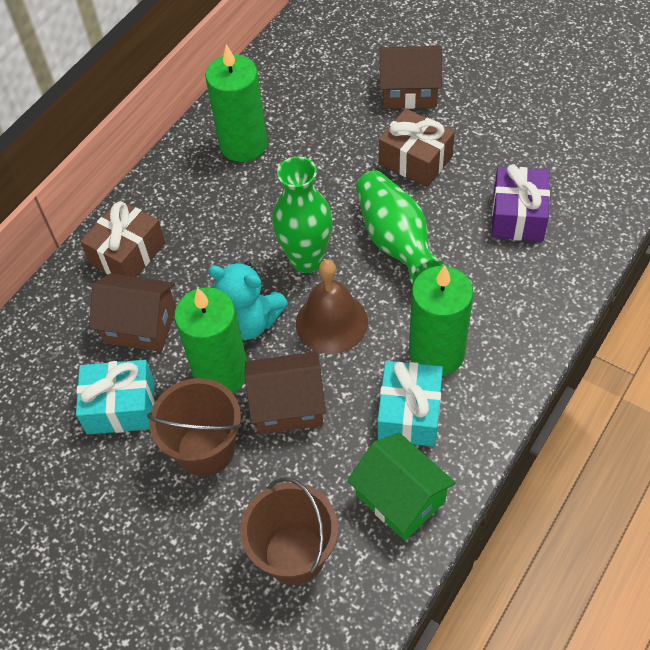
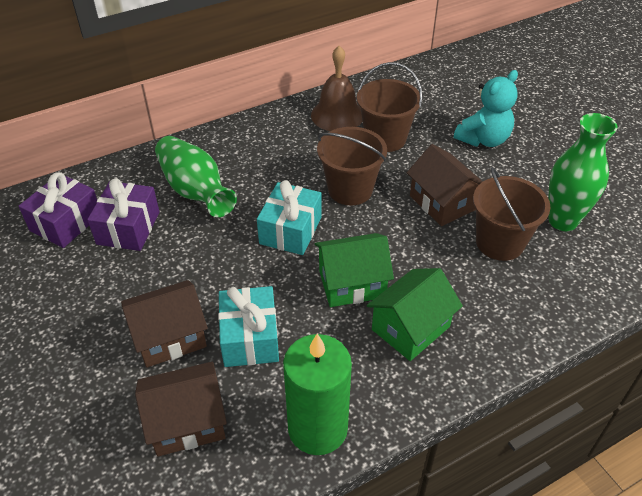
brown bucket: 2 -> 3
brown gift: 2 -> 0
green candle: 3 -> 1
green house: 1 -> 2
purple gift: 1 -> 2

